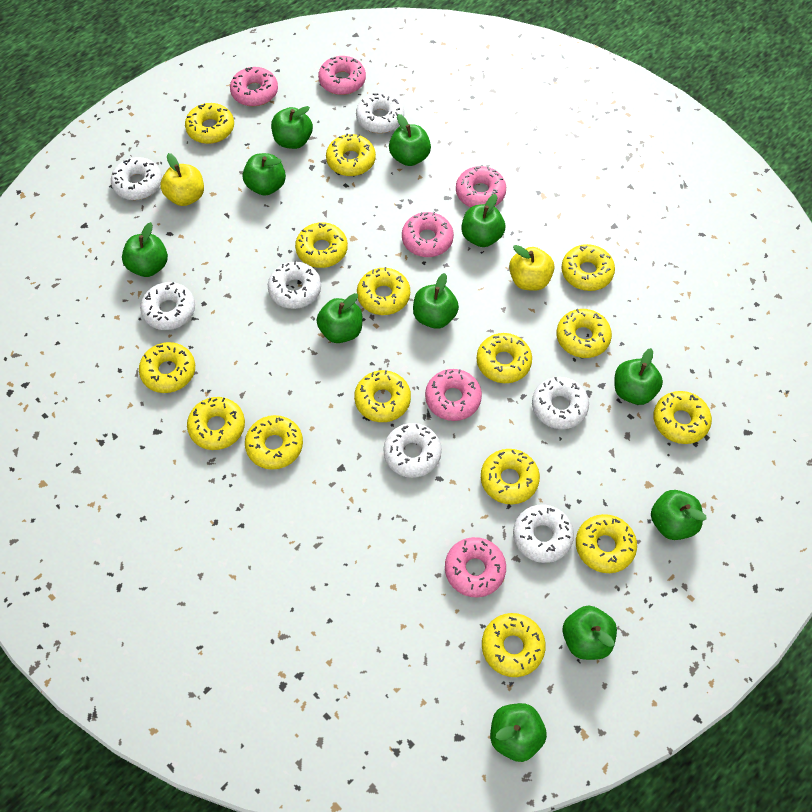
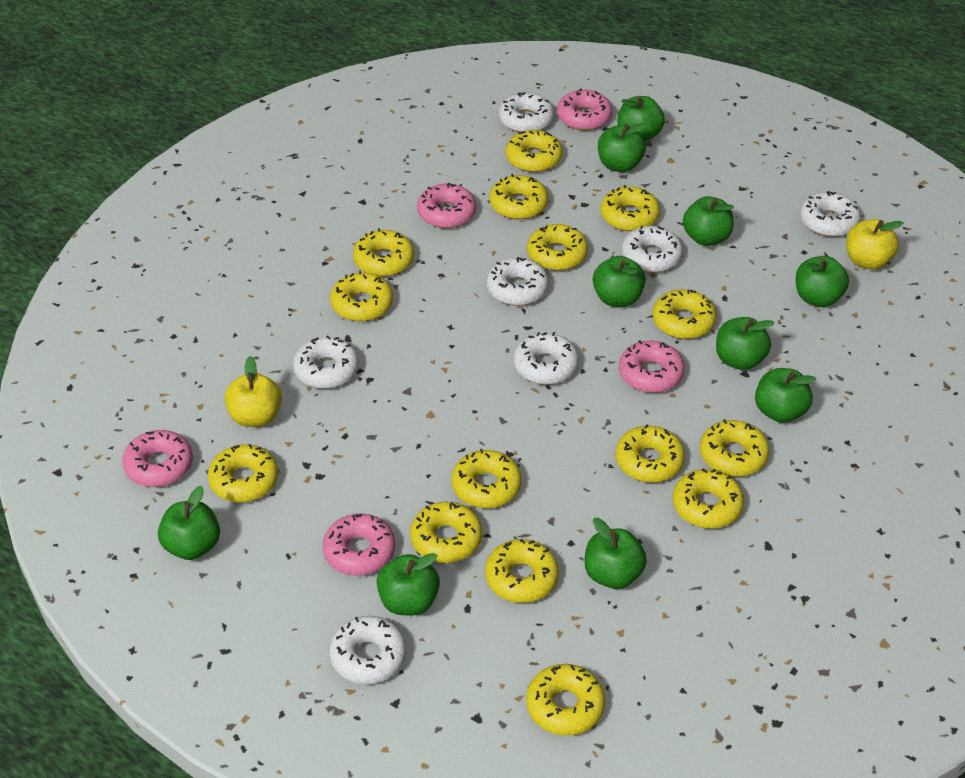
green apple: 11 -> 10
pink donut: 6 -> 5

